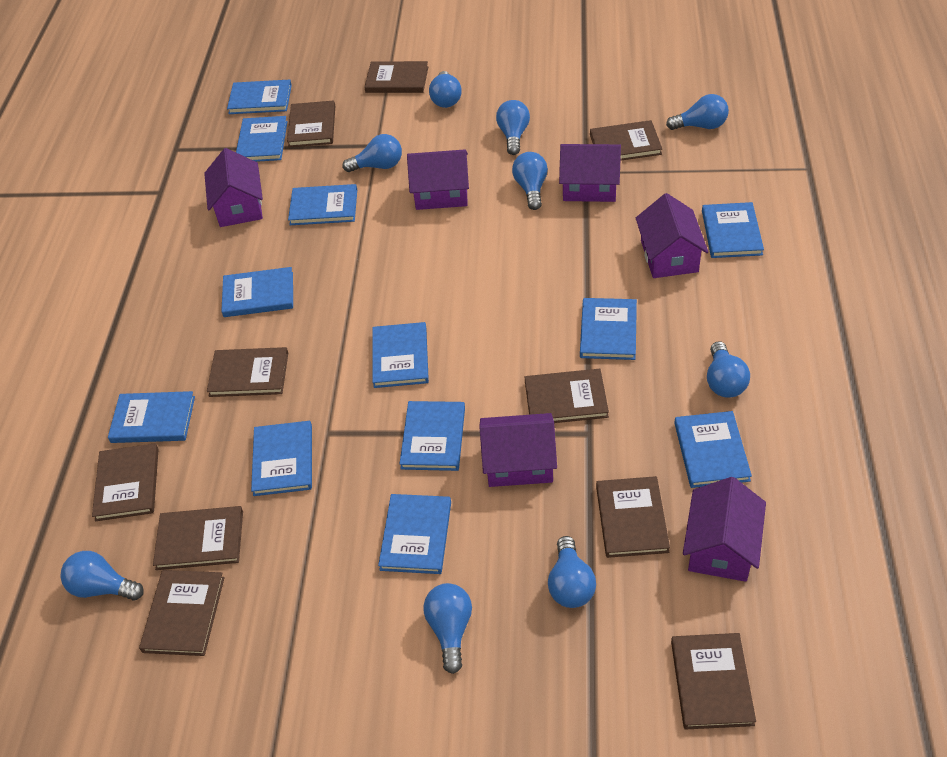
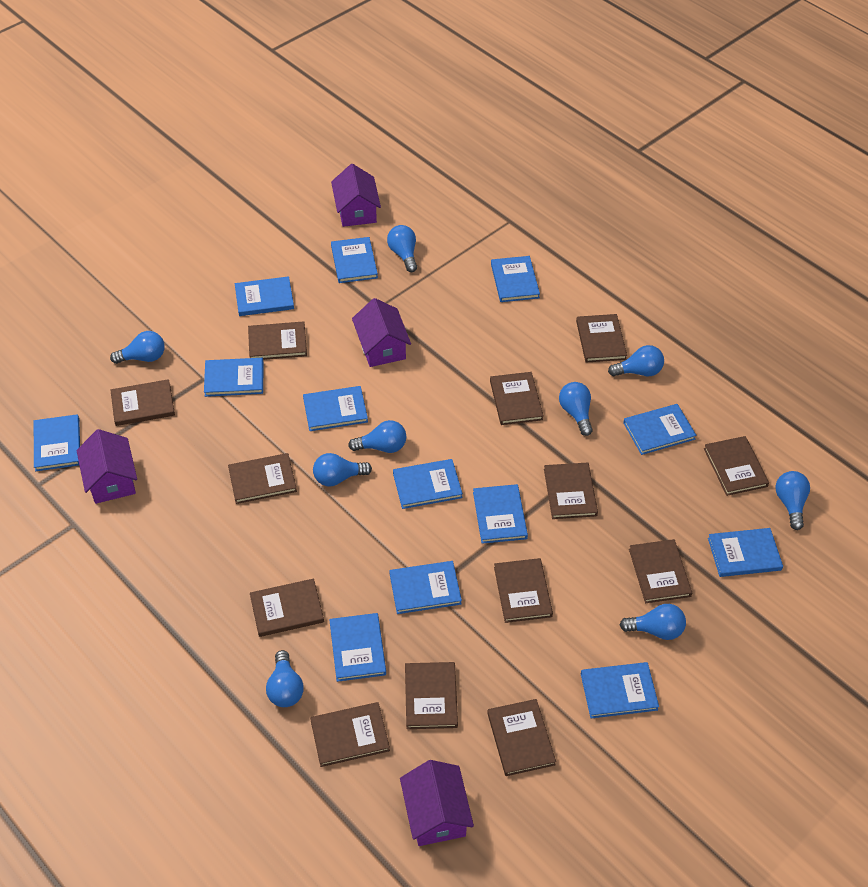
blue book: 12 -> 13
brown book: 10 -> 13
purple house: 6 -> 4

